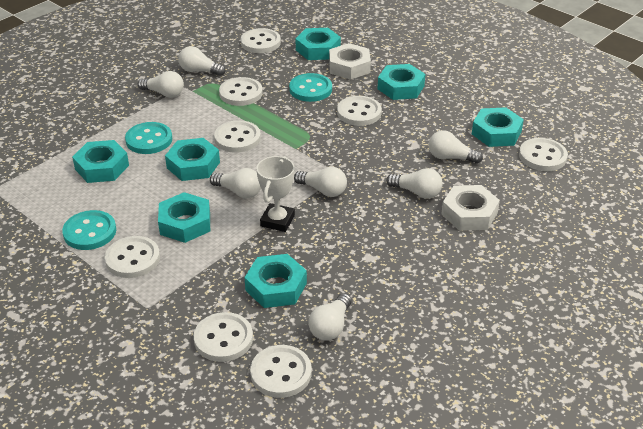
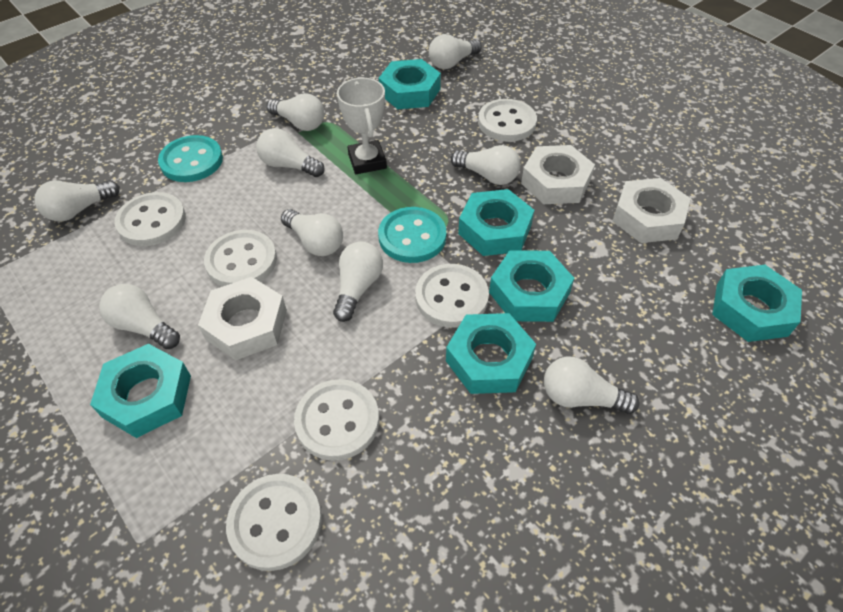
turquoise button: 3 -> 2
turquoise nut: 7 -> 6
white button: 8 -> 6
white light bulb: 7 -> 9
white nut: 2 -> 3

